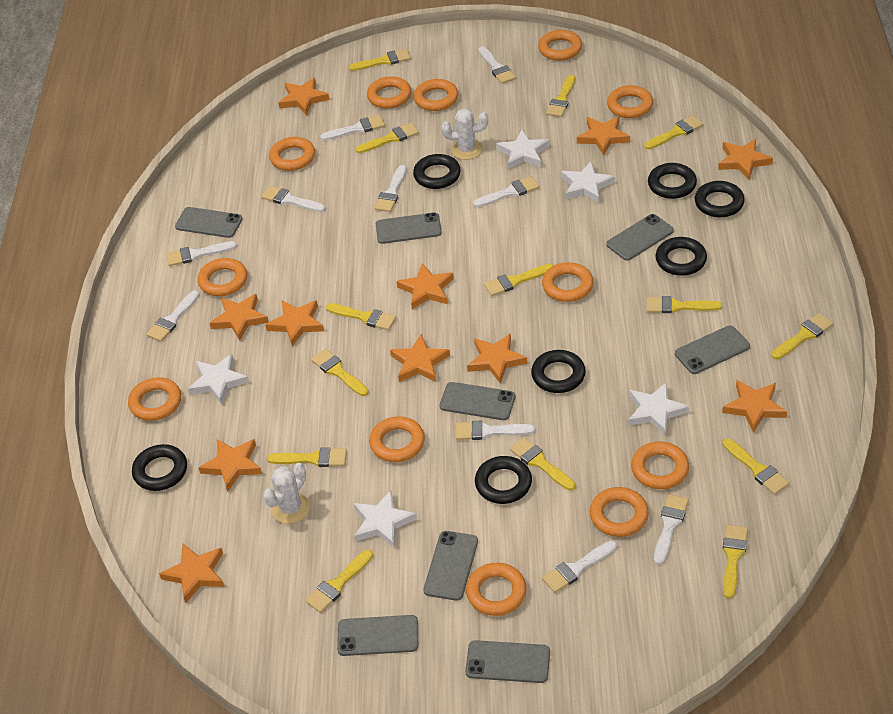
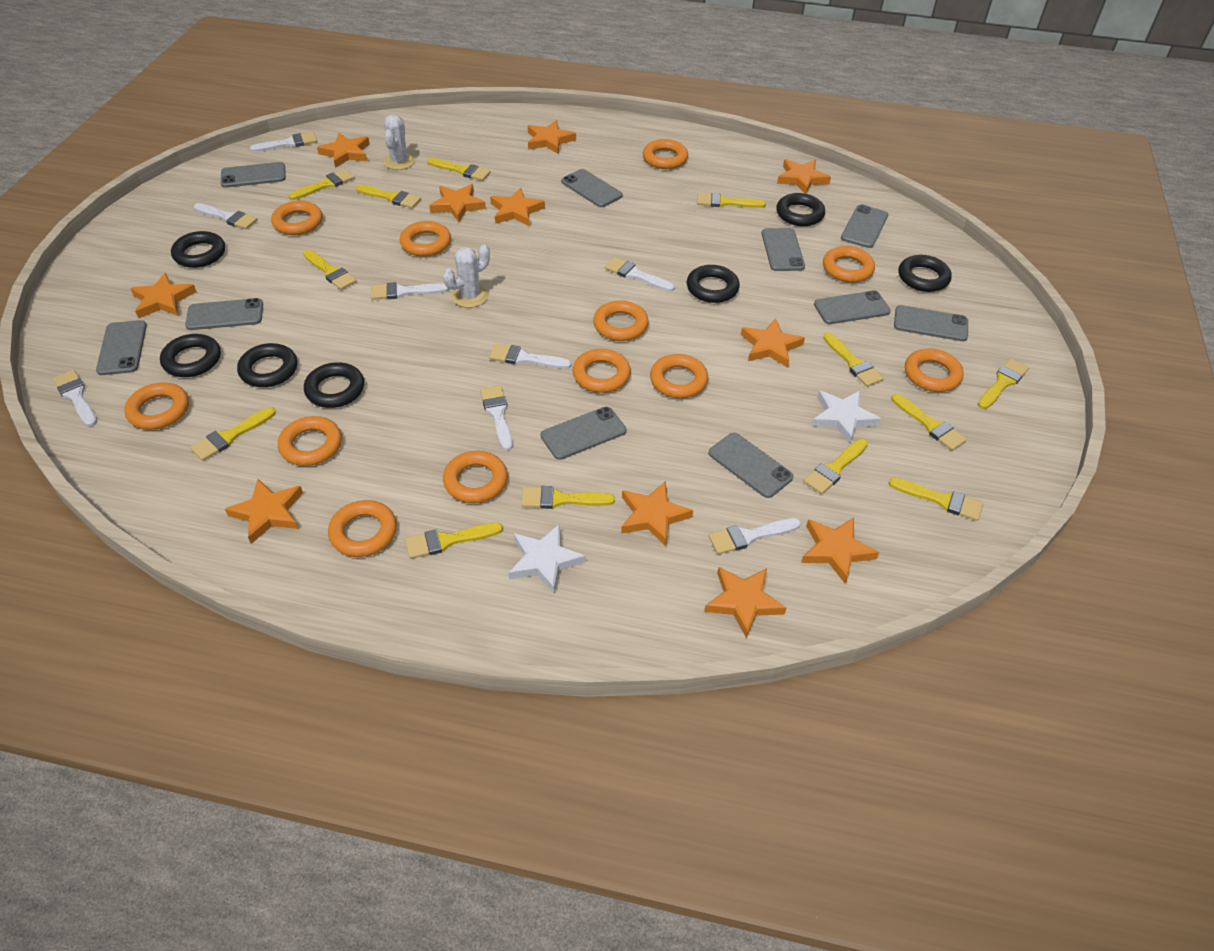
grey phone: 8 -> 10
white brush: 10 -> 8
white star: 5 -> 2
yellow brush: 14 -> 13

